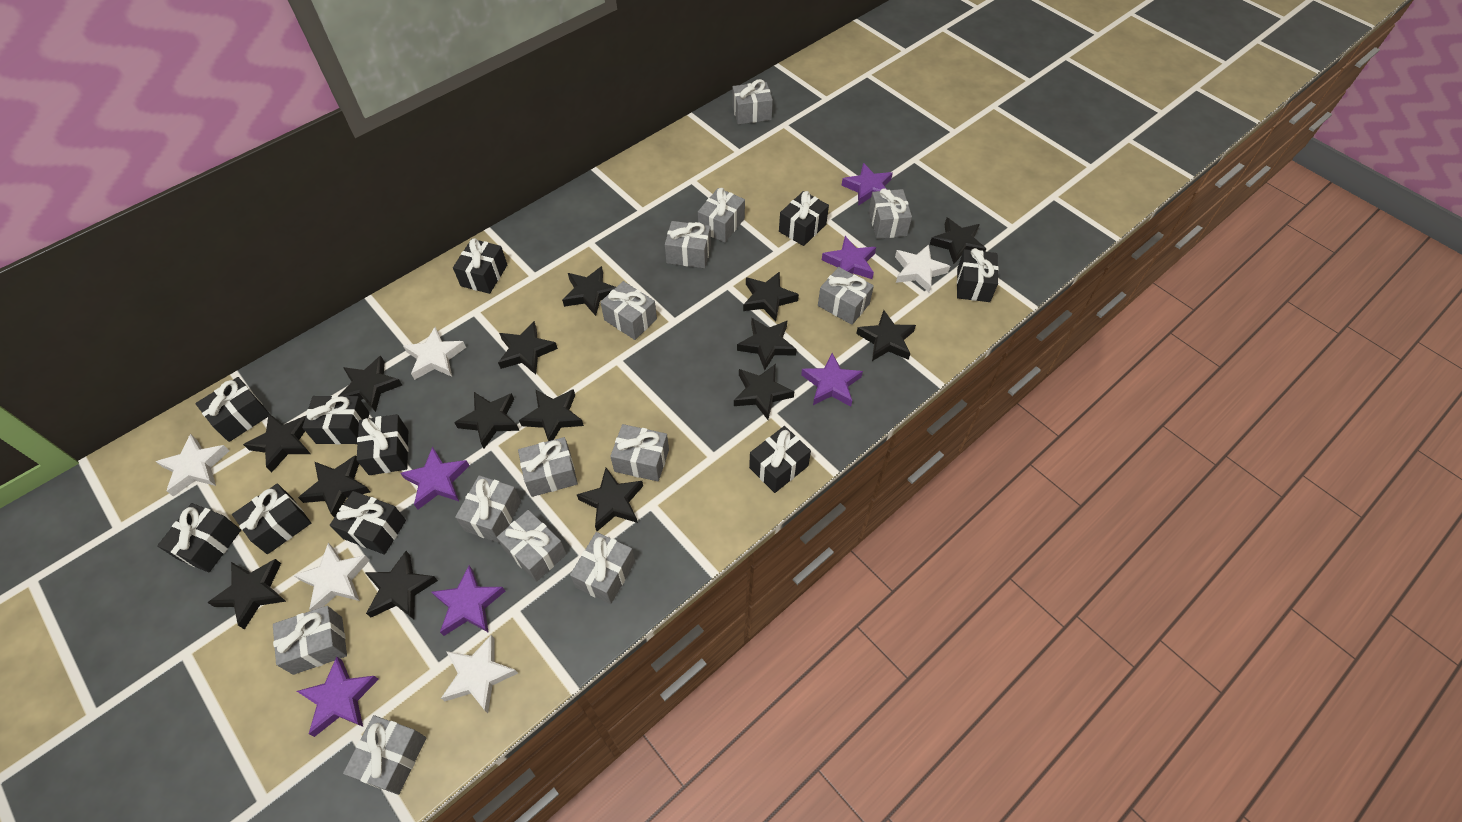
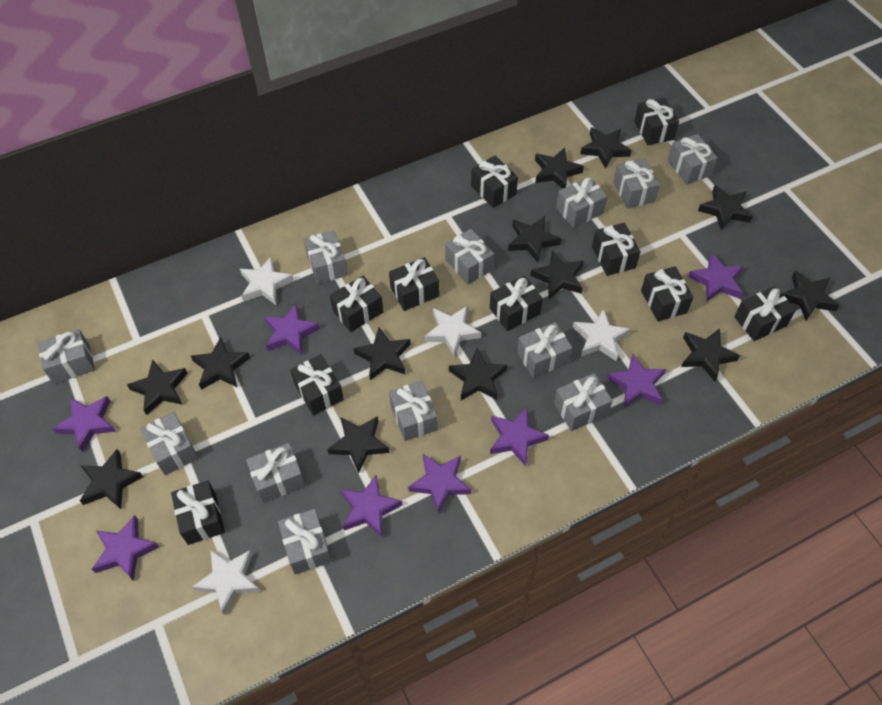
black star: 15 -> 13
grey gift: 13 -> 12
purple star: 6 -> 8
white star: 5 -> 4

